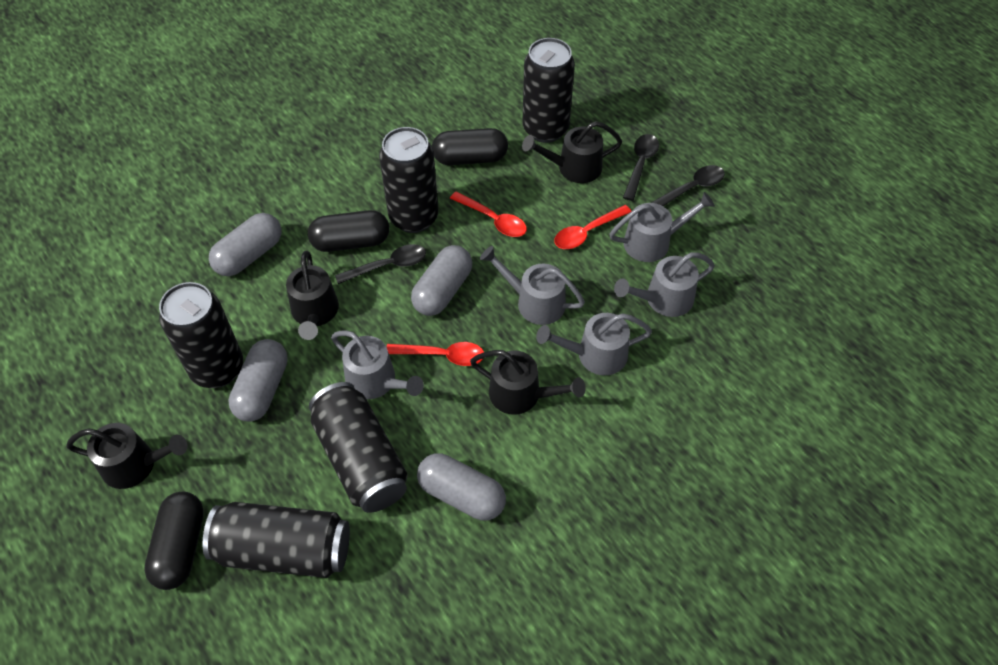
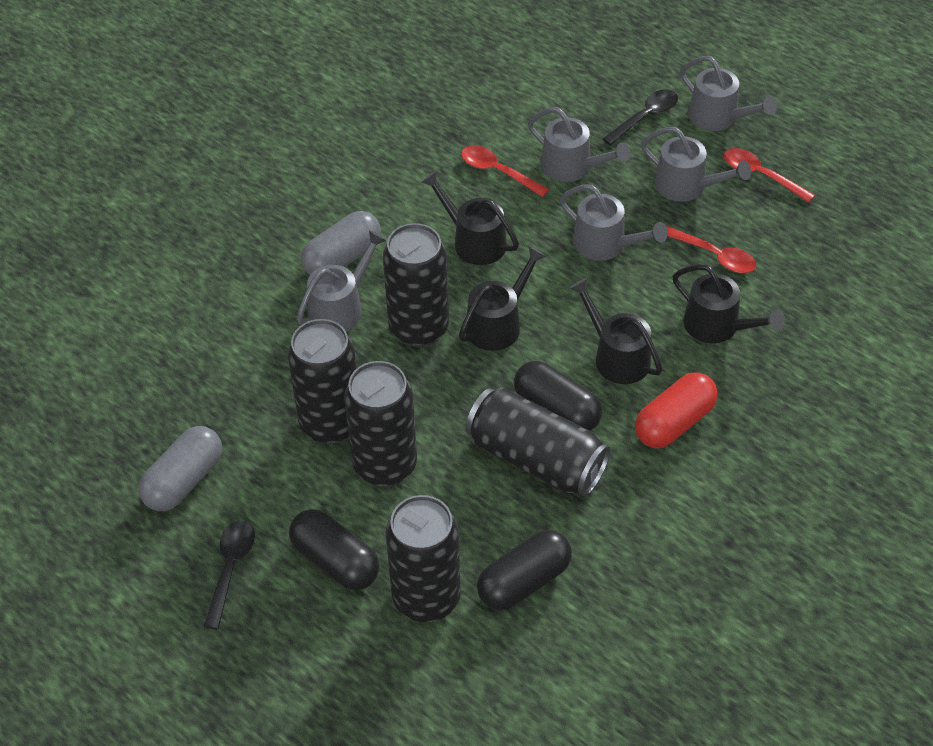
black spoon: 3 -> 2
grey capsule: 4 -> 2
red capsule: 0 -> 1

